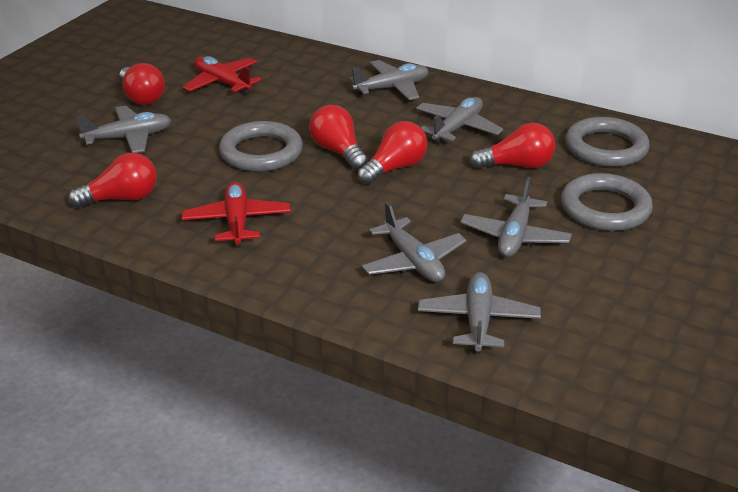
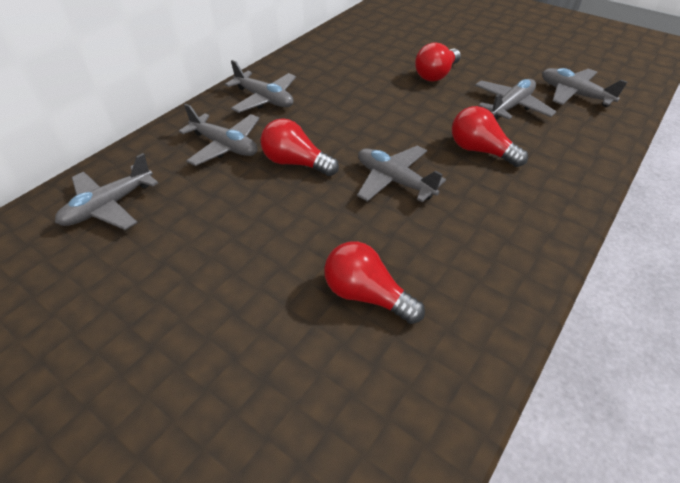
grey ring: 3 -> 0
red light bulb: 5 -> 4
red plane: 2 -> 0

